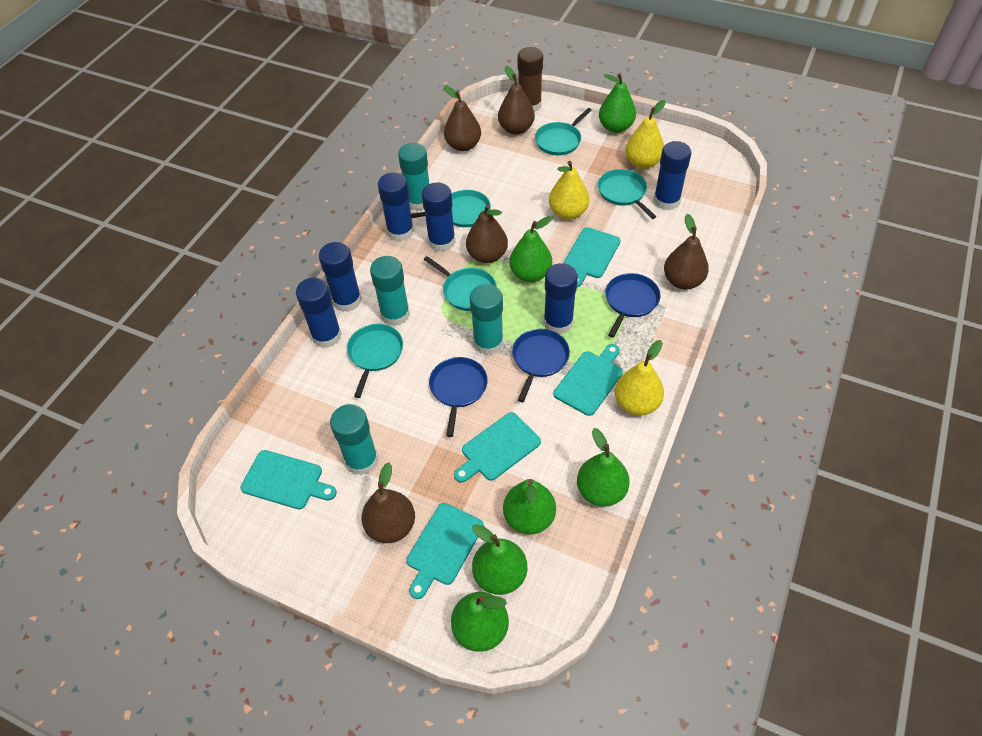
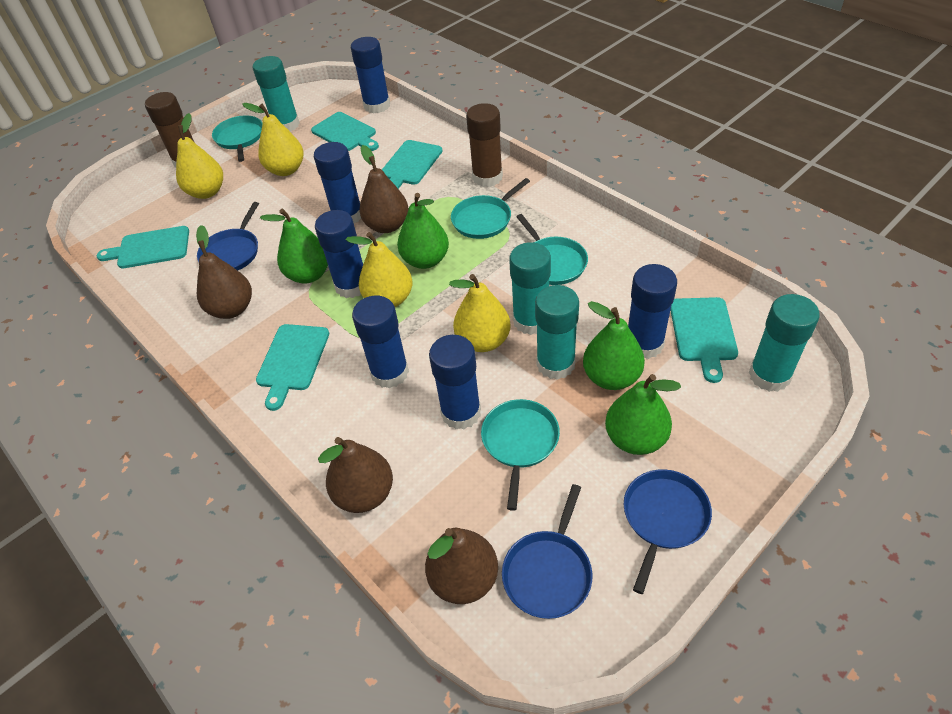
brown glue stick: 1 -> 2
brown pear: 5 -> 4
green pear: 6 -> 4
turquoise pan: 5 -> 4
yellow pear: 3 -> 4

